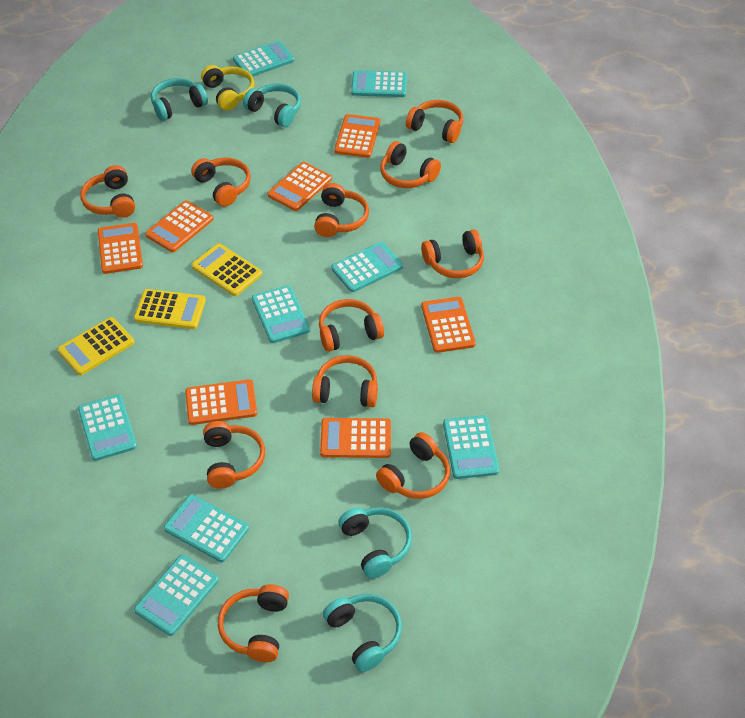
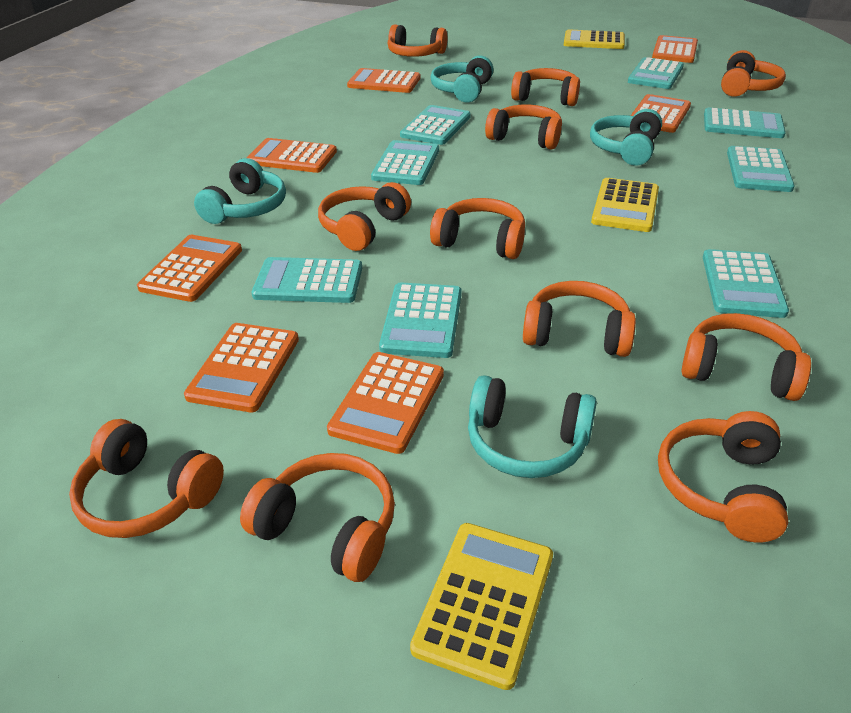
yellow headphones: 1 -> 0

